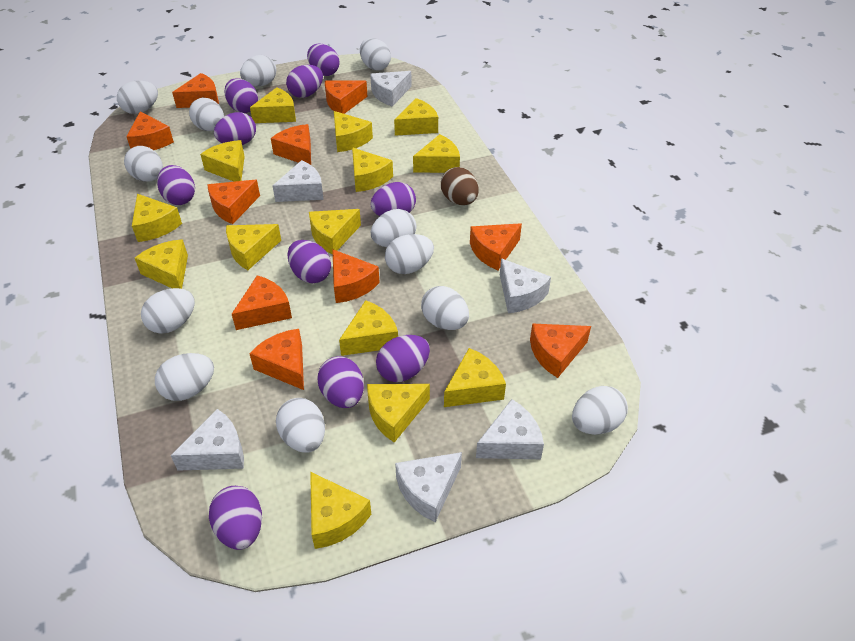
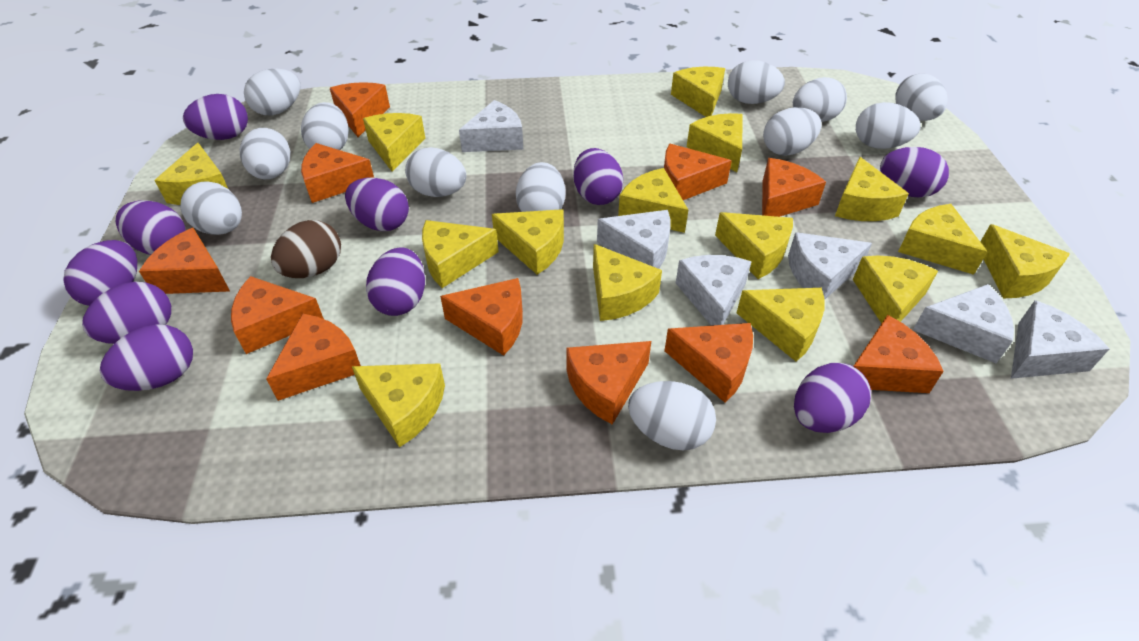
orange cheese: 10 -> 11
yellow cheese: 14 -> 15

